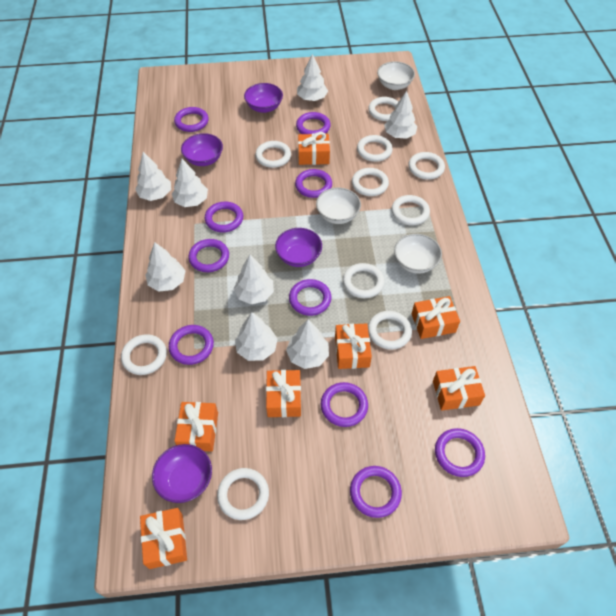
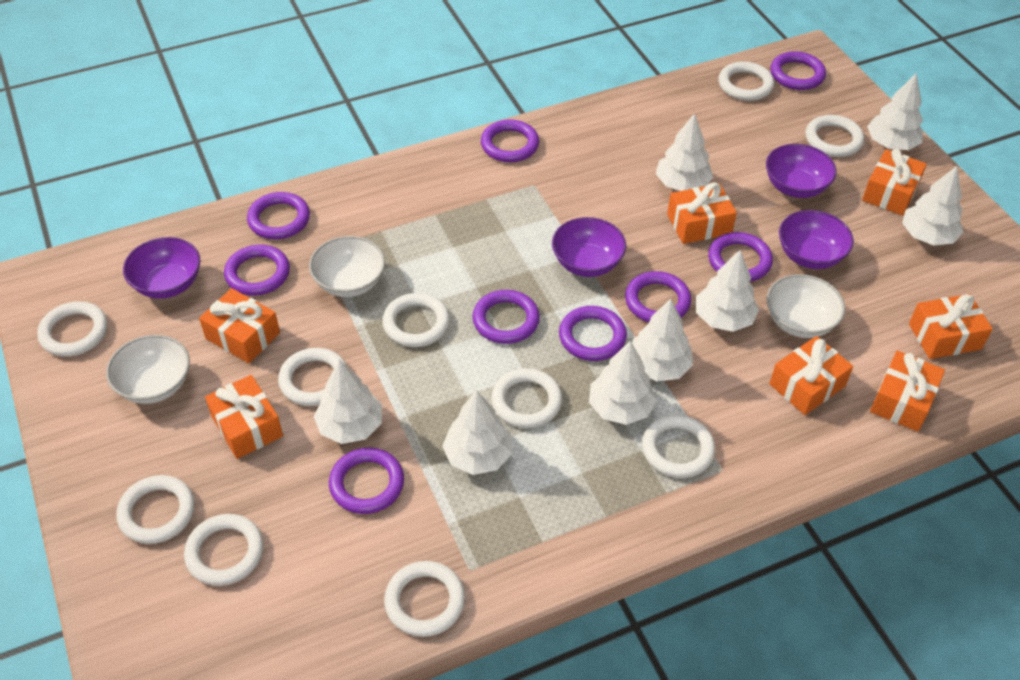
purple ring: 10 -> 9

